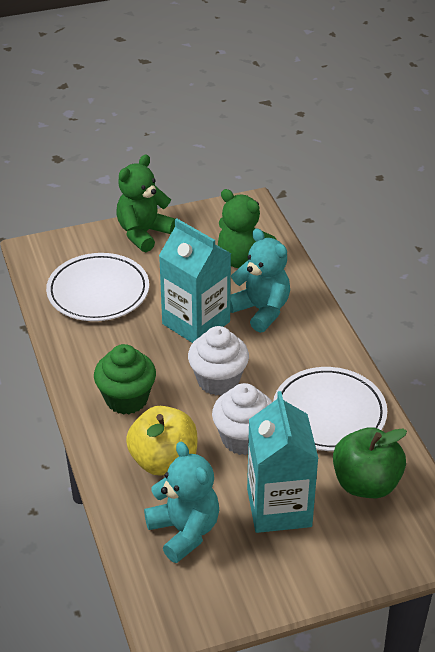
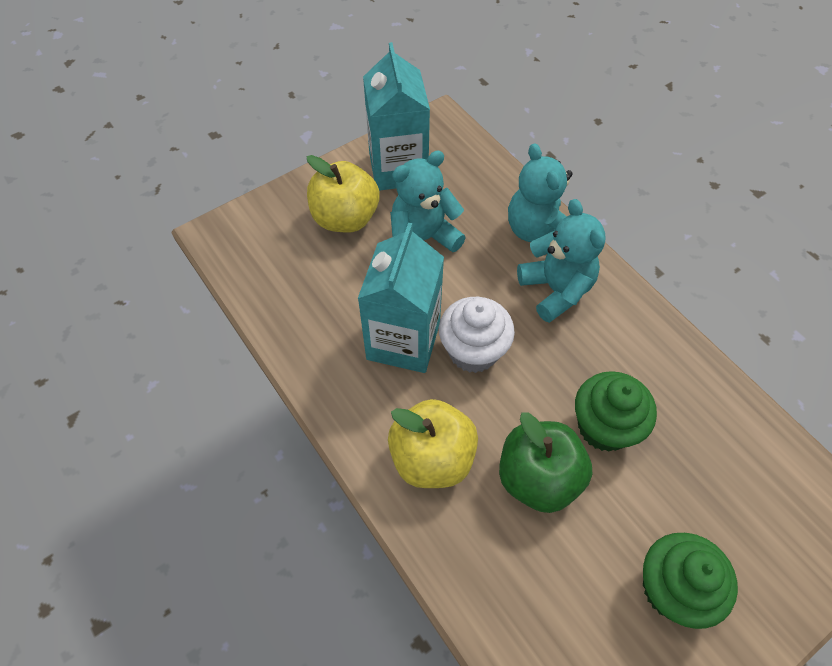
green cupcake: 1 -> 2
green teddy bear: 2 -> 0
turquoise teddy bear: 2 -> 3
white cupcake: 2 -> 1
white plate: 2 -> 0
yellow apple: 1 -> 2

